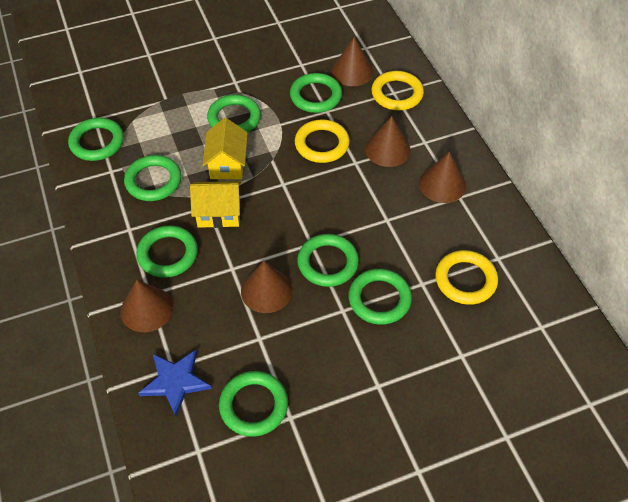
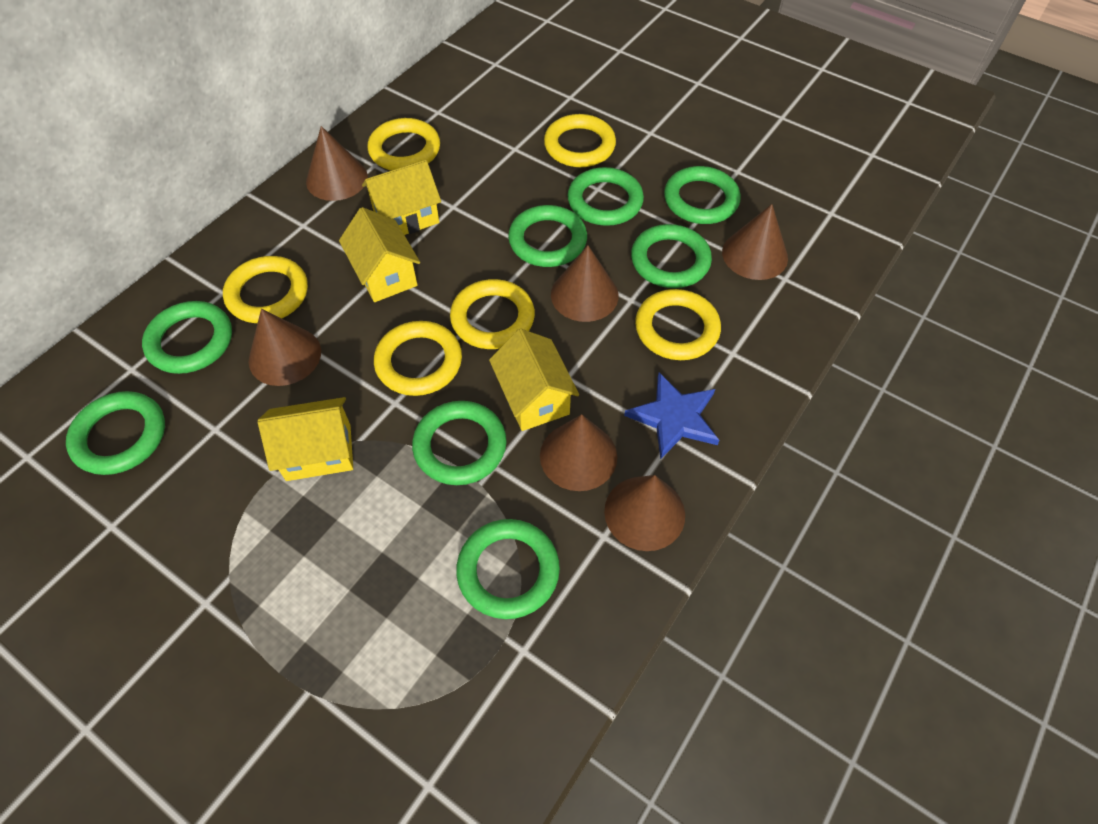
brown cone: 5 -> 6
yellow house: 2 -> 4
yellow ring: 3 -> 6

